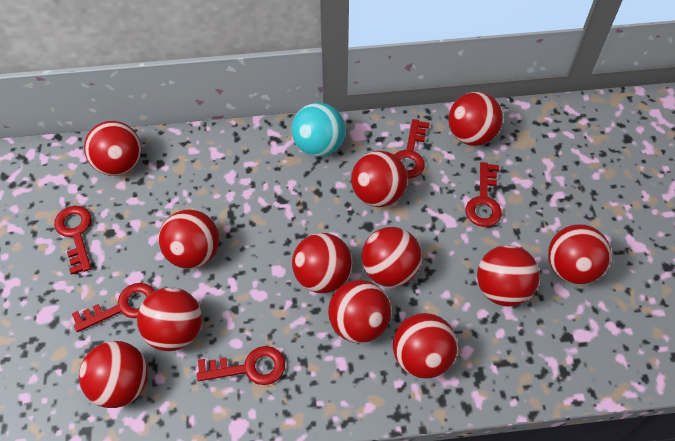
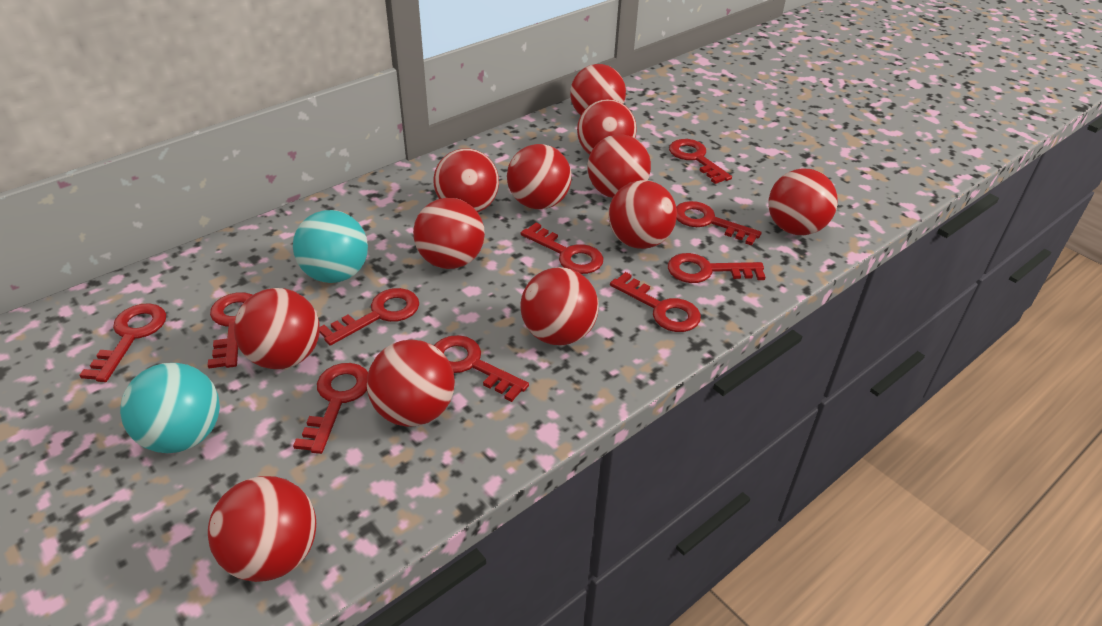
red key: 5 -> 10
turquoise ball: 1 -> 2

